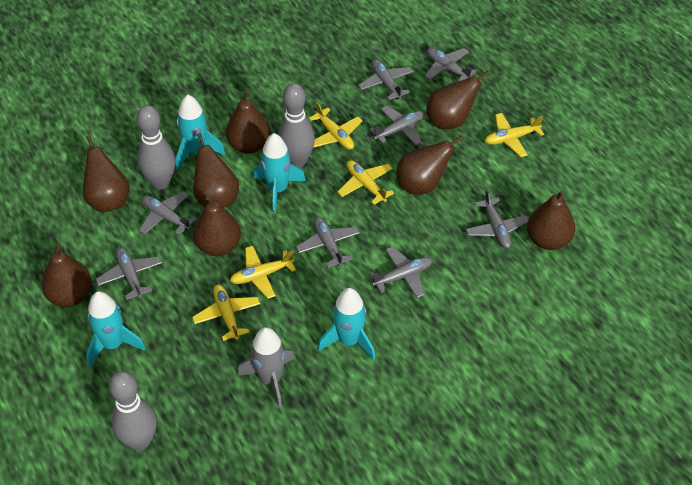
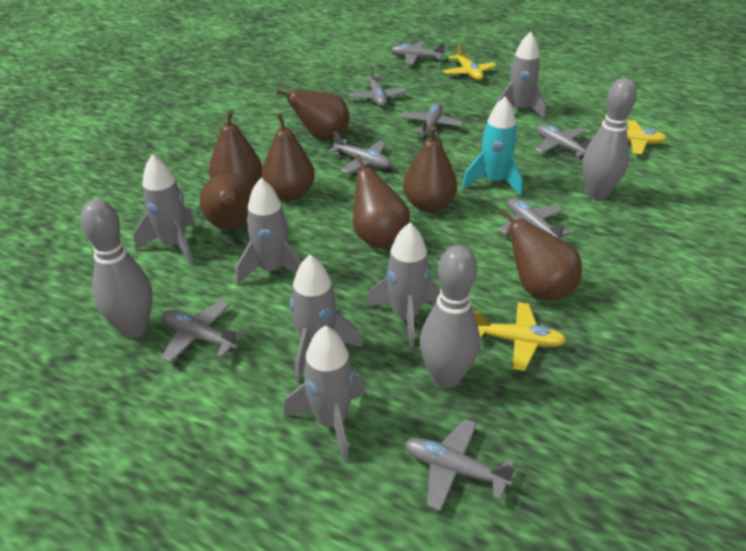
brown pear: 8 -> 7
grey rocket: 1 -> 6
turquoise rocket: 4 -> 1
yellow plane: 5 -> 3

